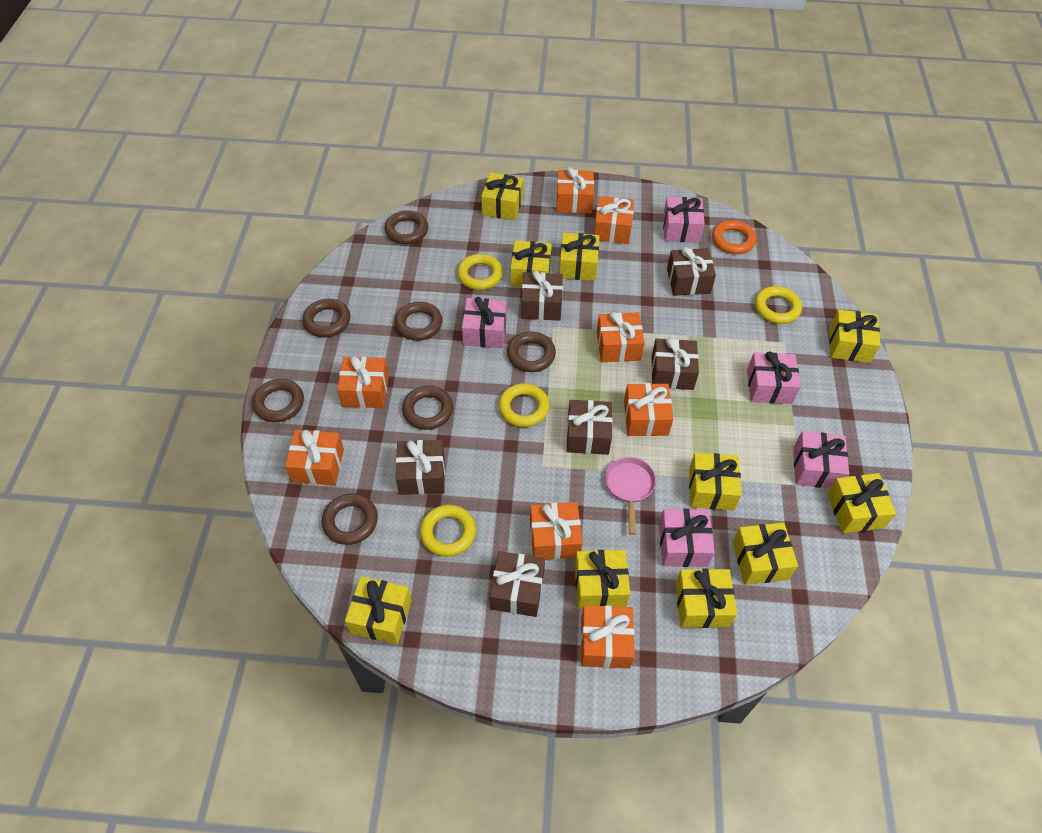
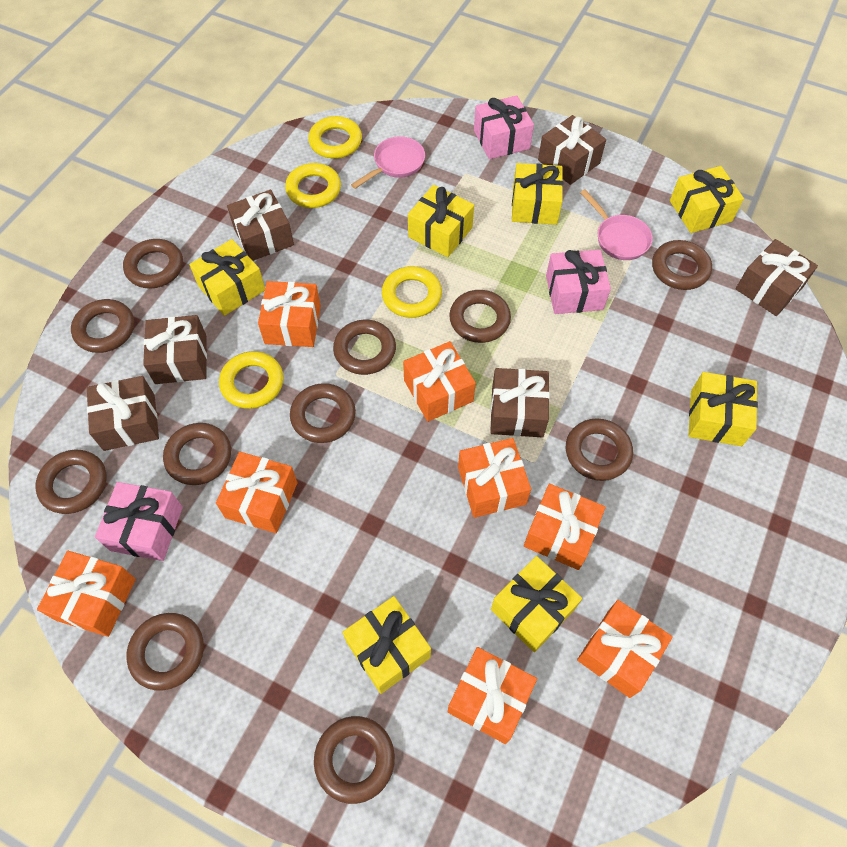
brown ring: 7 -> 11
orange ring: 1 -> 0
pink gift: 5 -> 3
pink pan: 1 -> 2
yellow gift: 10 -> 7

